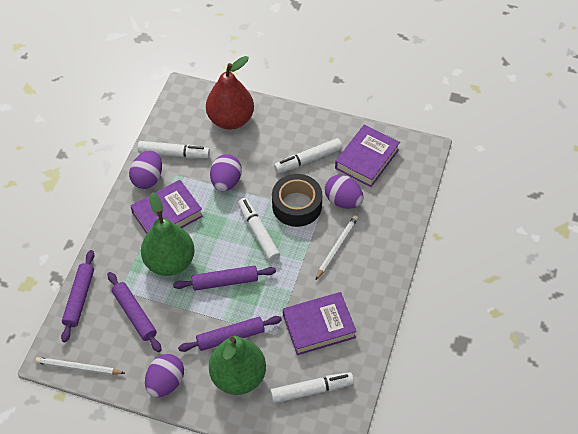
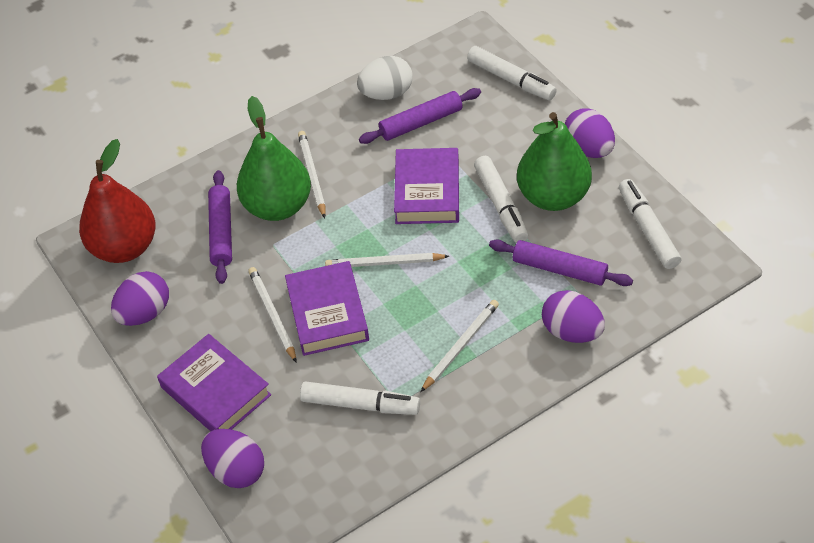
black tape: 1 -> 0
purple rolling pin: 4 -> 3
white egg: 0 -> 1
white pencil: 2 -> 4

